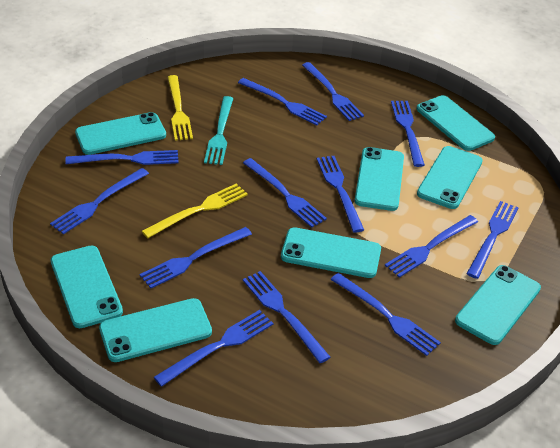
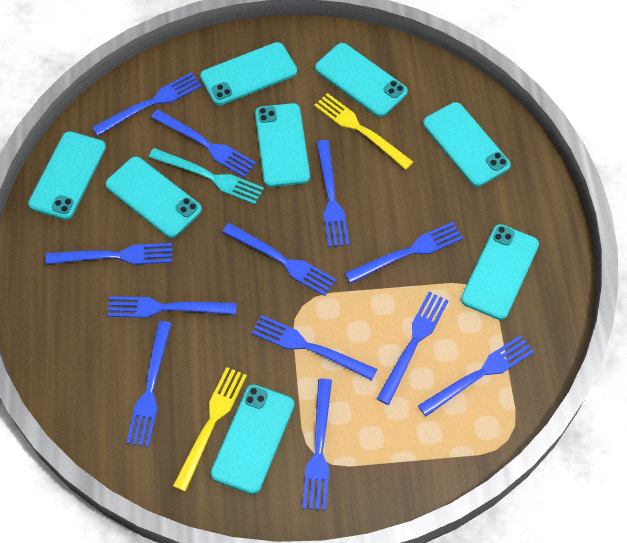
blue fork: 13 -> 12

